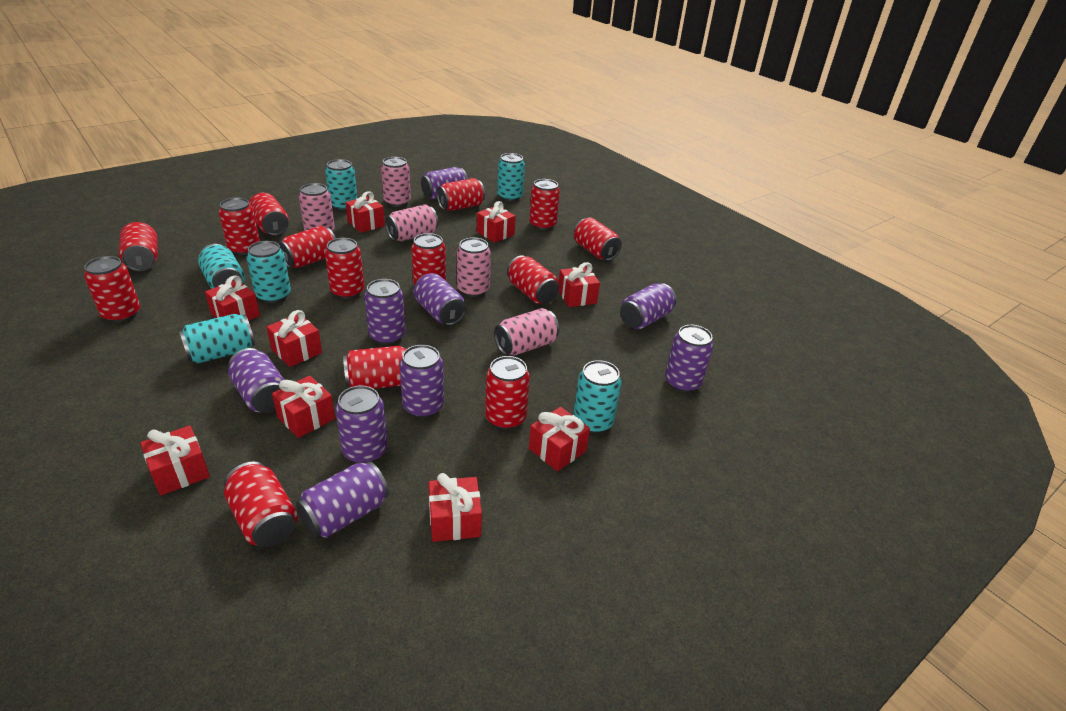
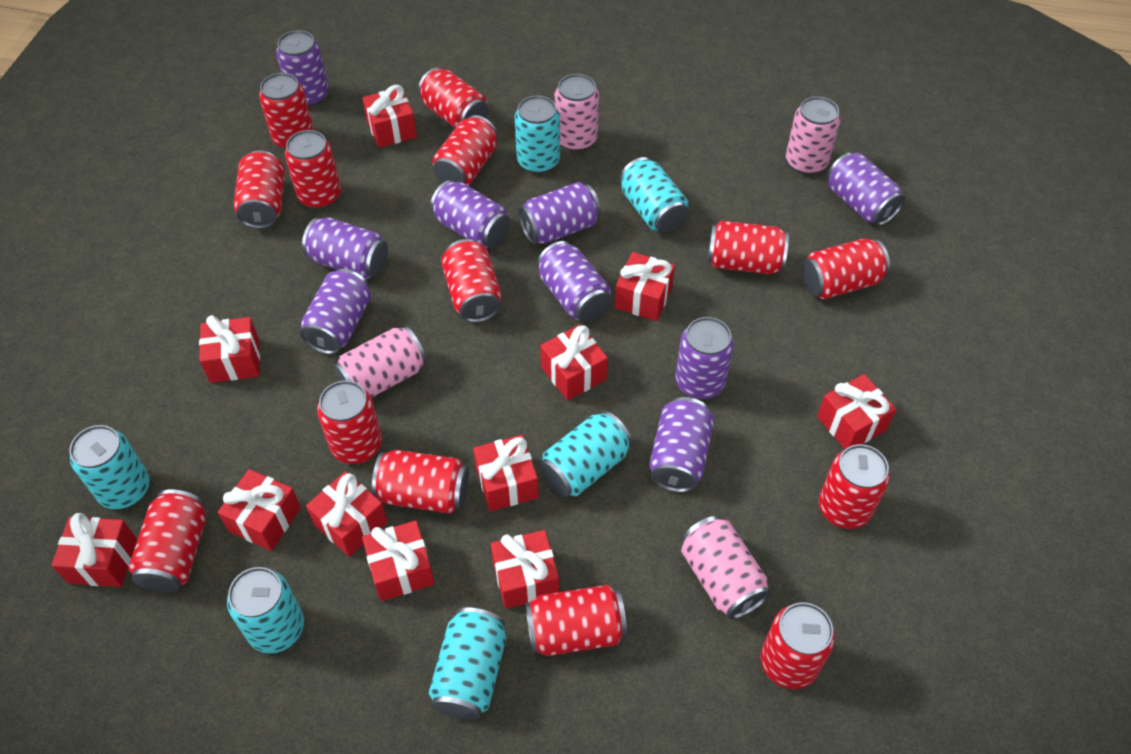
pink can: 5 -> 4
red gift: 9 -> 11

